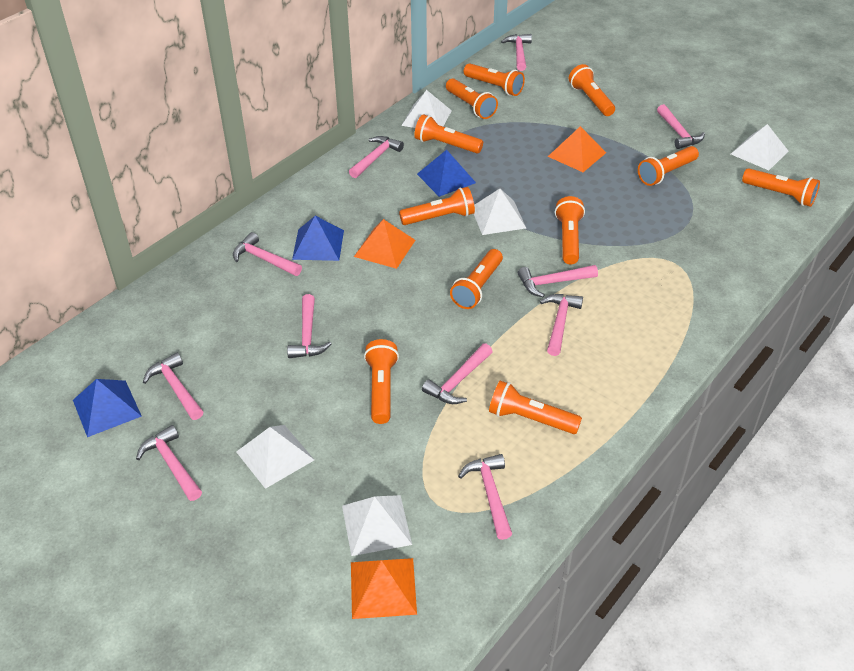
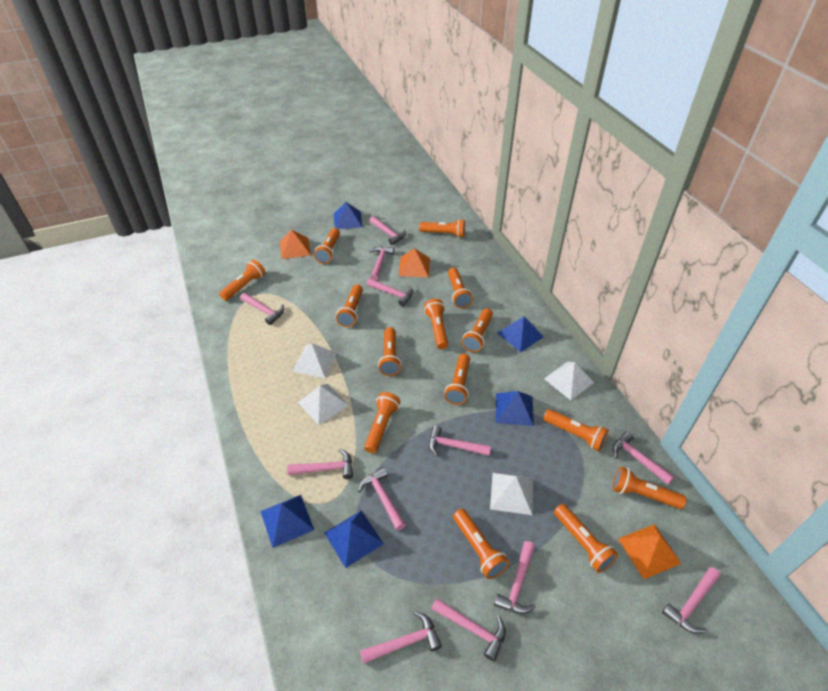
blue pyramid: 3 -> 5
orange flashlight: 11 -> 14
pink hammer: 11 -> 12
white pyramid: 5 -> 4

